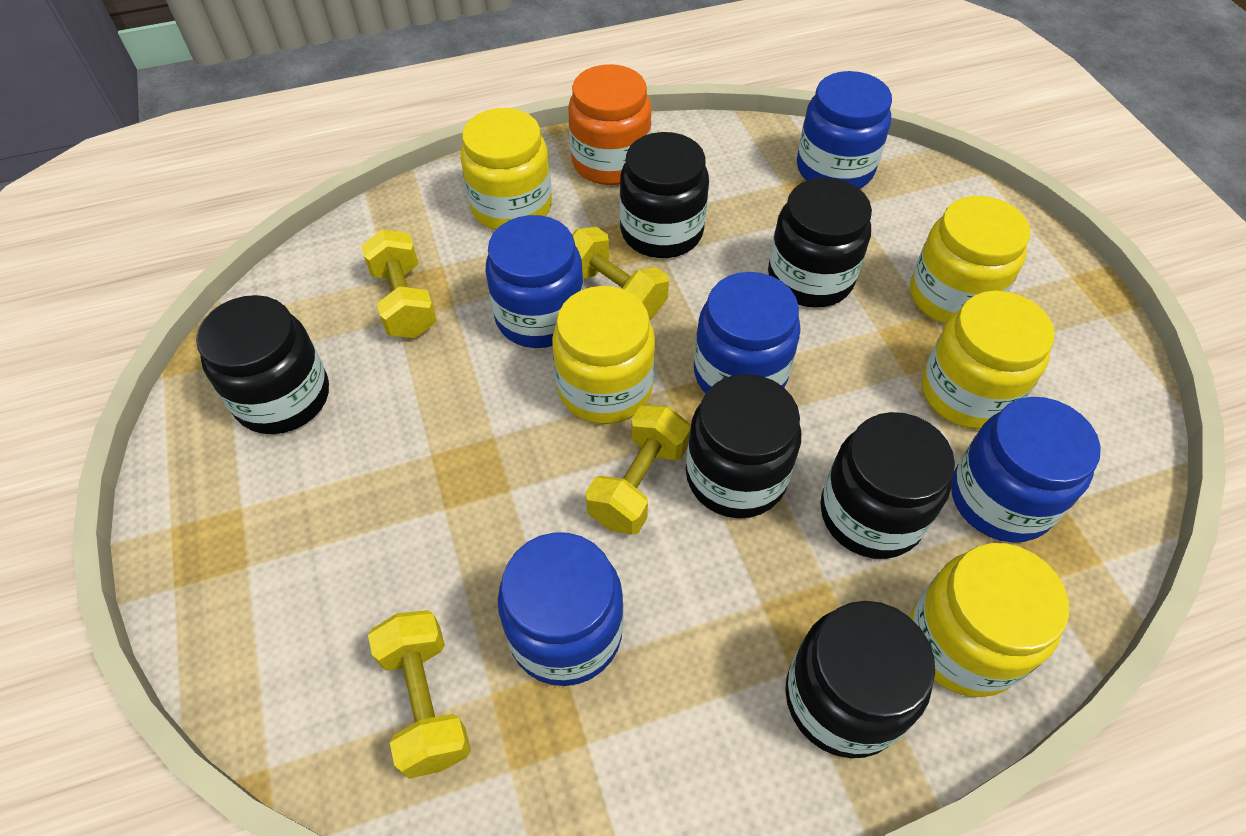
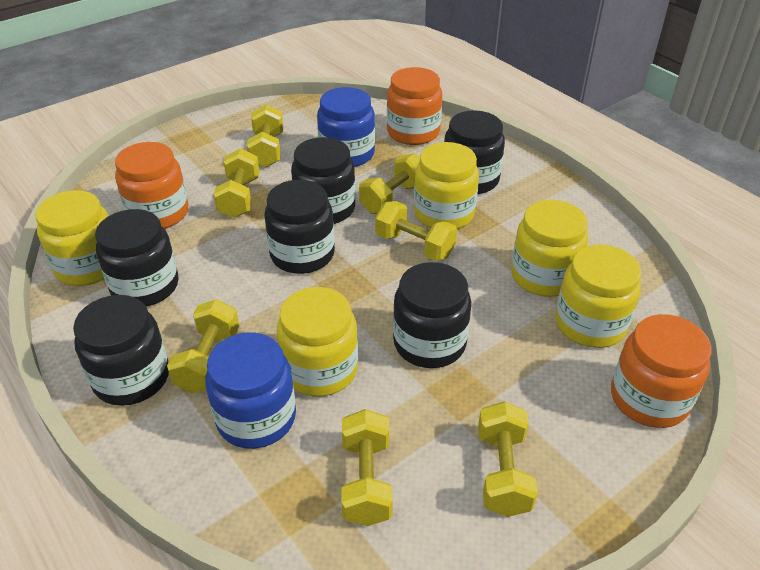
blue jar: 5 -> 2
orange jar: 1 -> 3
yellow dumbbell: 4 -> 7

